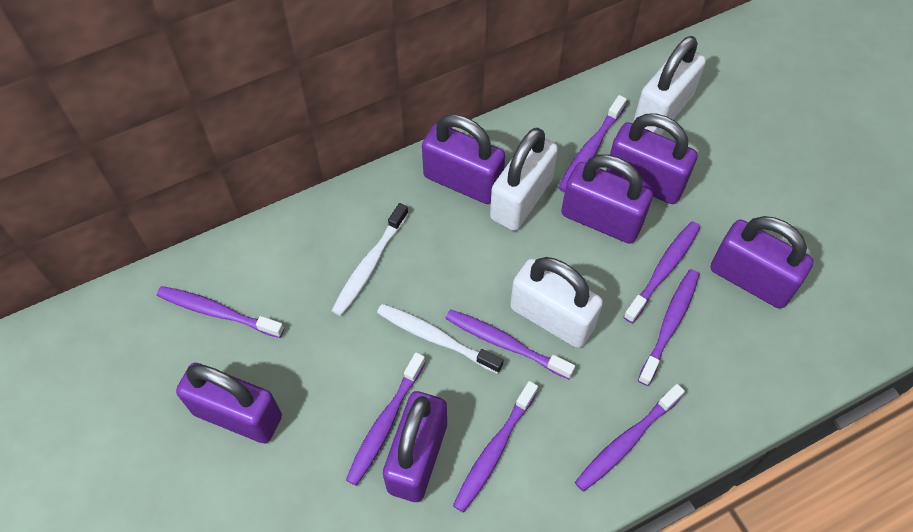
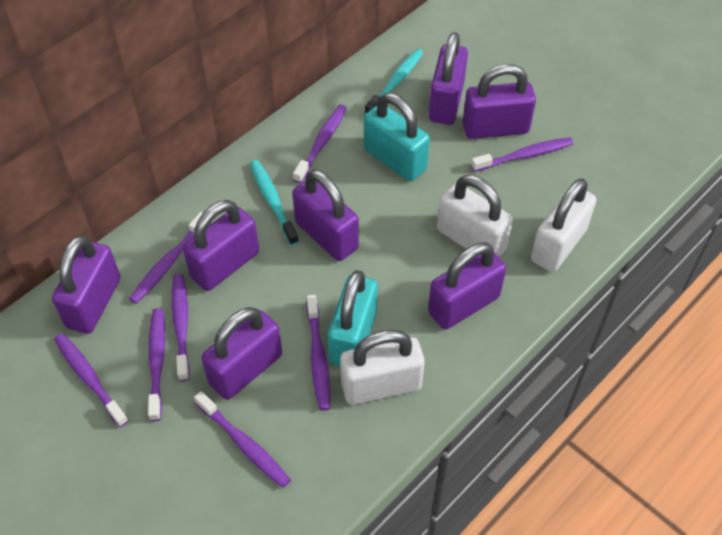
purple padlock: 6 -> 7
turquoise padlock: 0 -> 2
turquoise toothbrush: 0 -> 2
white toothbrush: 2 -> 0

